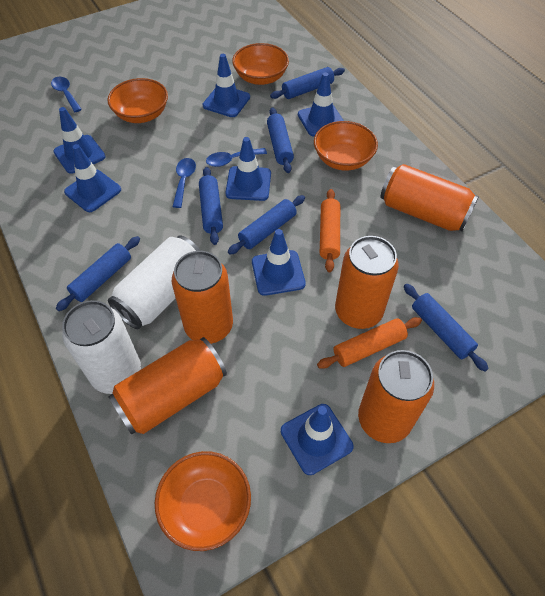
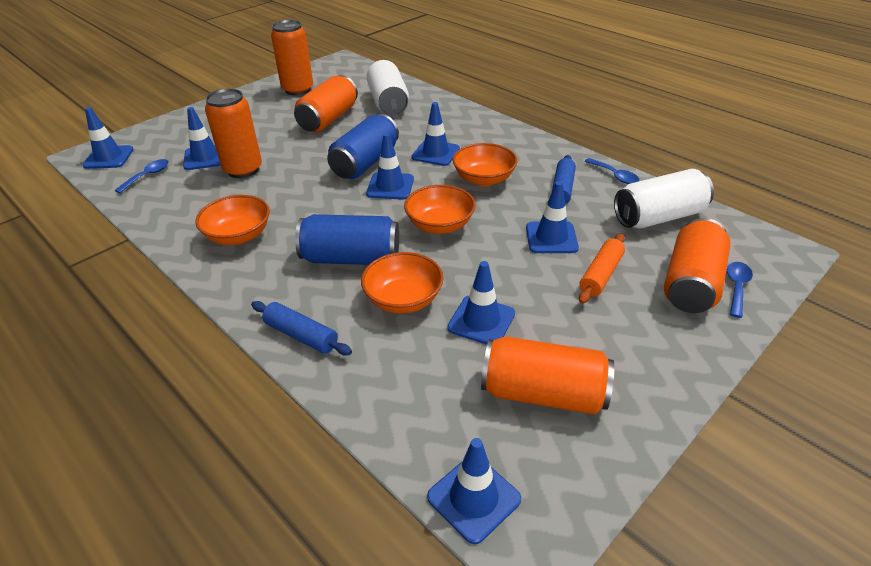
blue can: 0 -> 2
blue rolling pin: 6 -> 2
orange rolling pin: 2 -> 1

